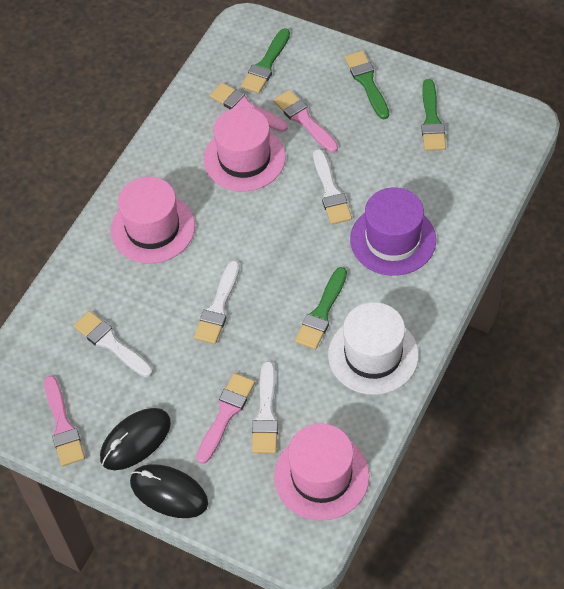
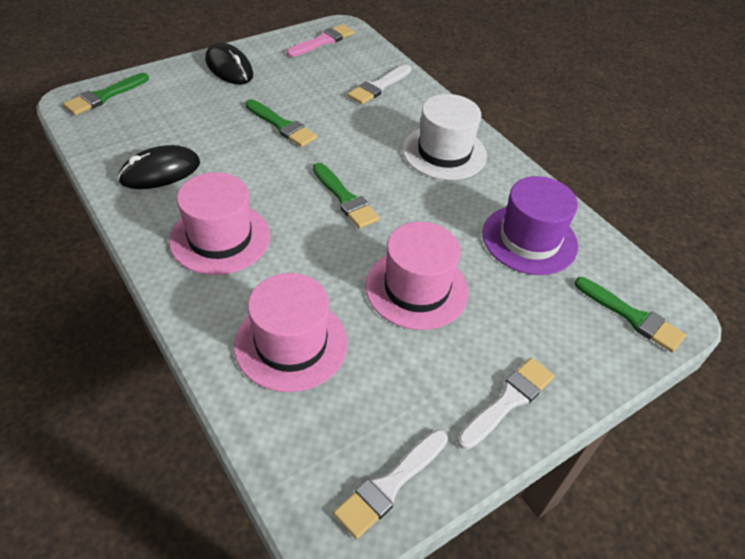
pink brush: 4 -> 1
white brush: 4 -> 3

